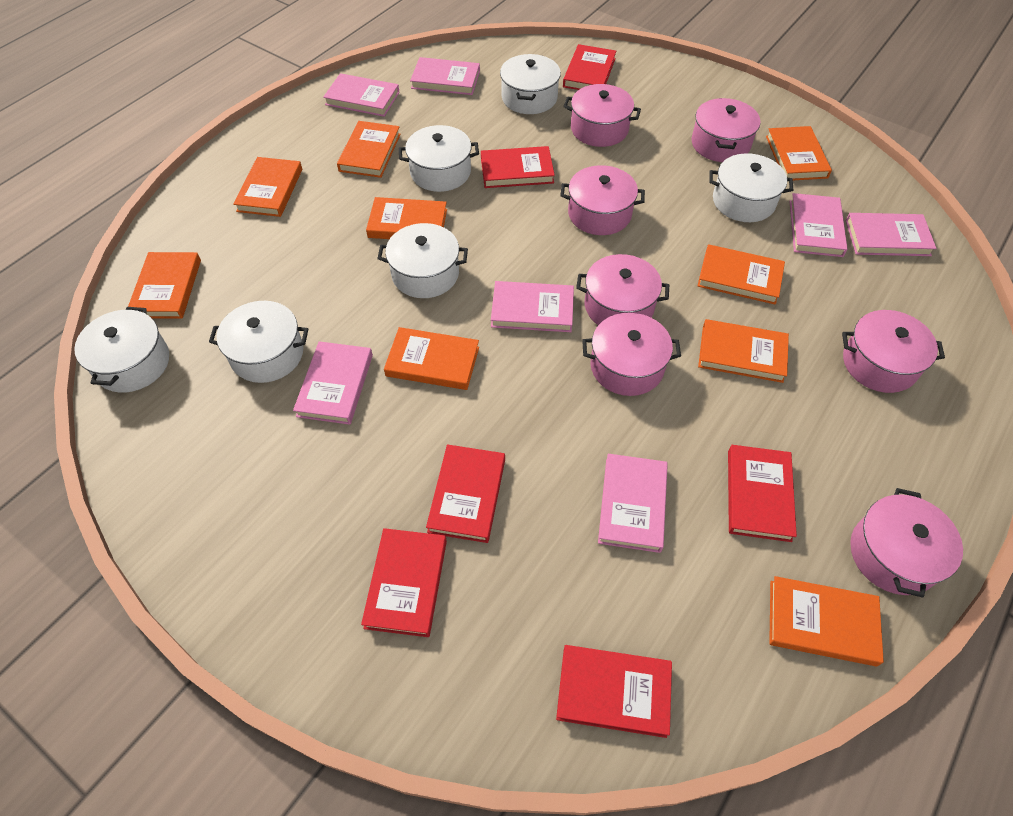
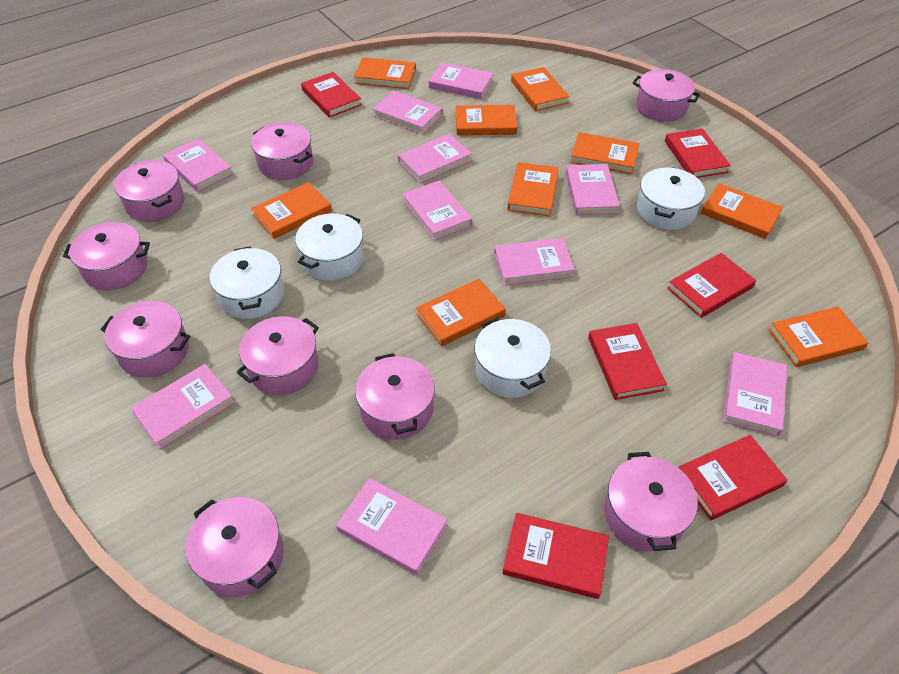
pink book: 7 -> 10
pink pot: 7 -> 9
white pot: 6 -> 4

